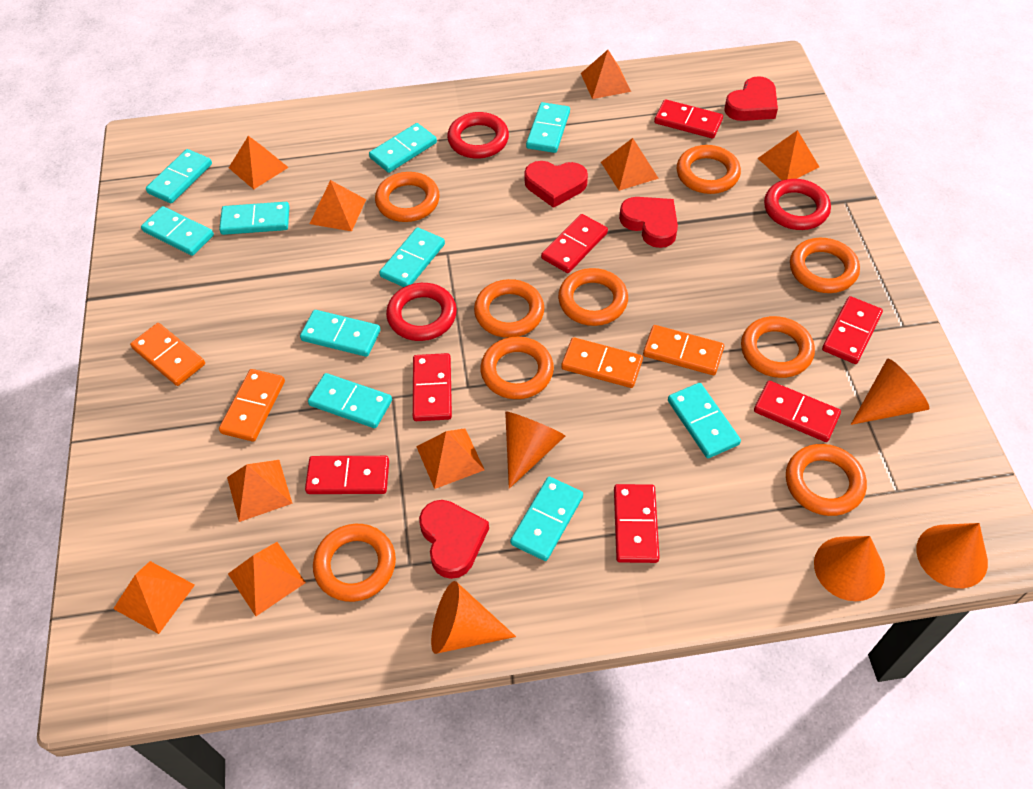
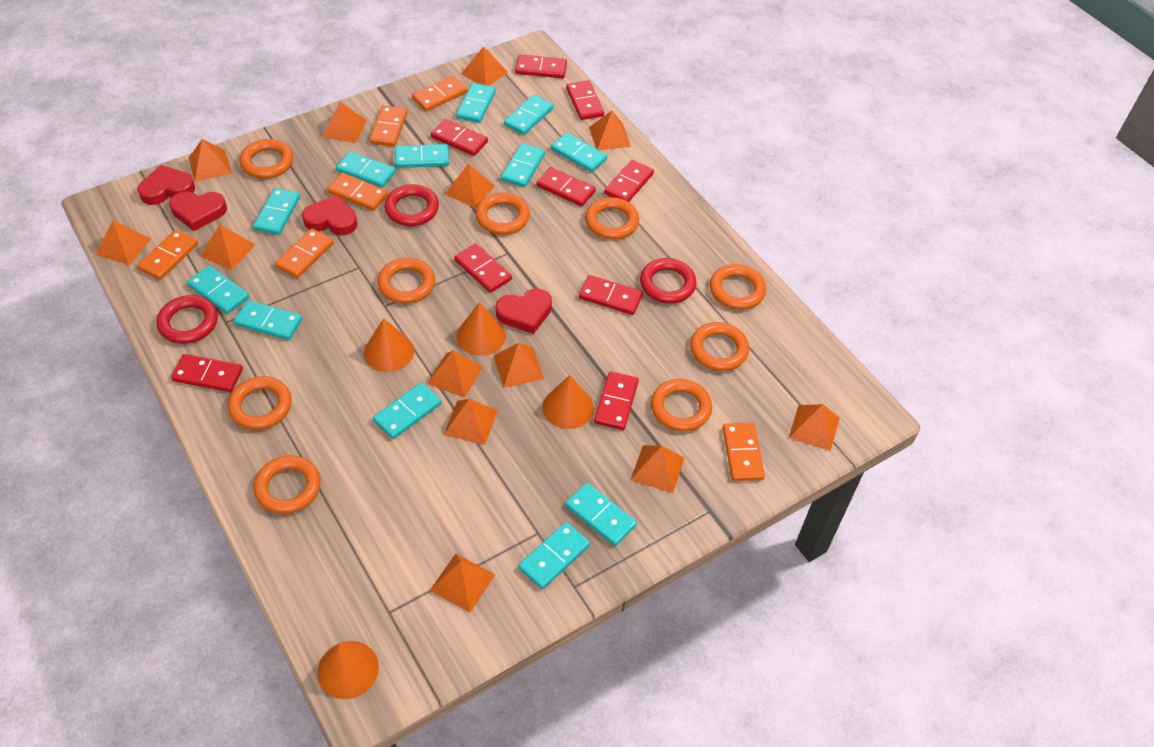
orange cone: 5 -> 4
orange domino: 4 -> 6
orange pyramid: 9 -> 13
red domino: 7 -> 9
turquoise domino: 10 -> 12

